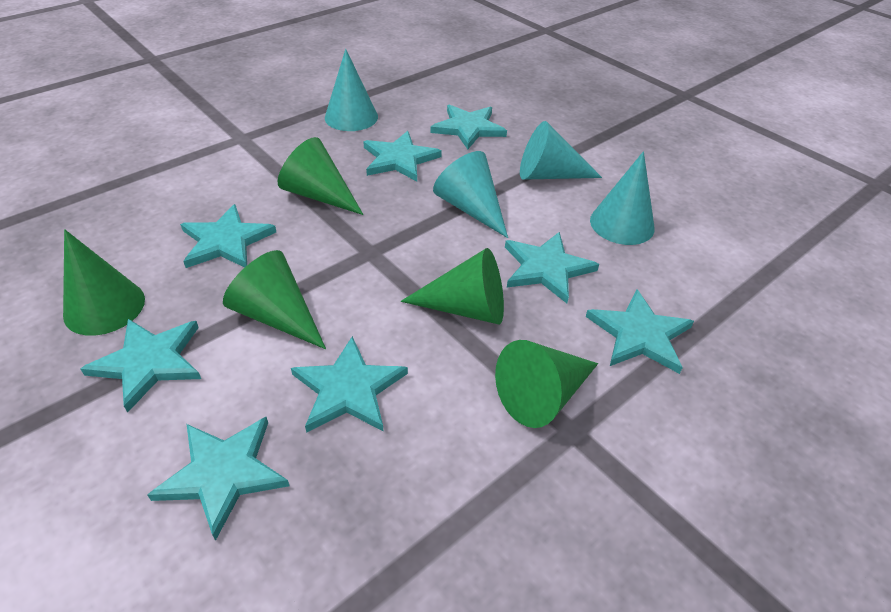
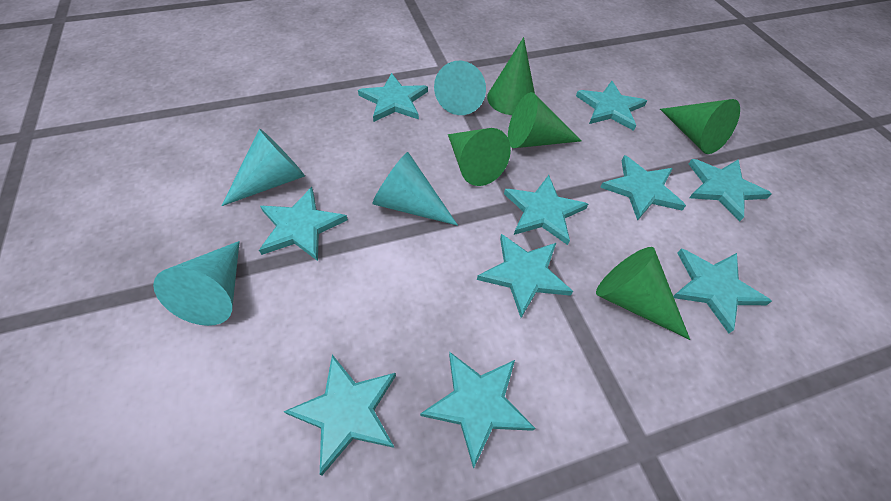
turquoise star: 8 -> 10

